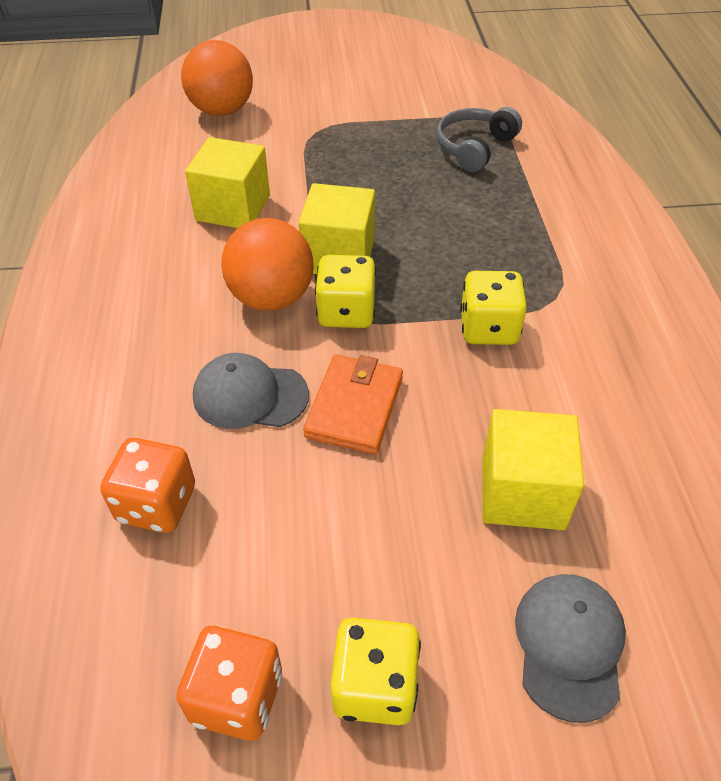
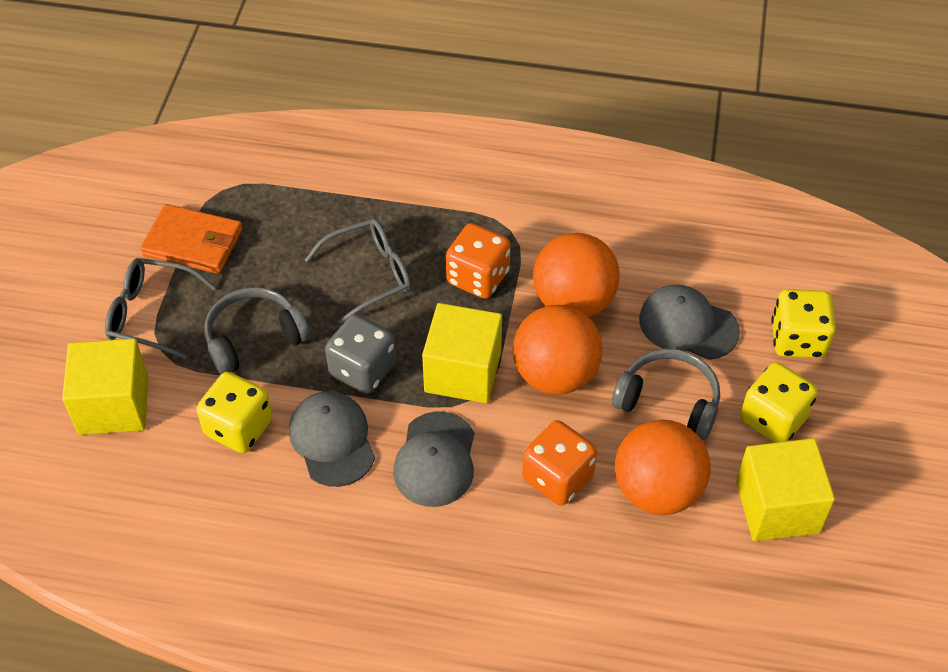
grey cap: 2 -> 3
grey dice: 0 -> 1
grey glasses: 0 -> 2
grey headphones: 1 -> 2
orange ball: 2 -> 3

